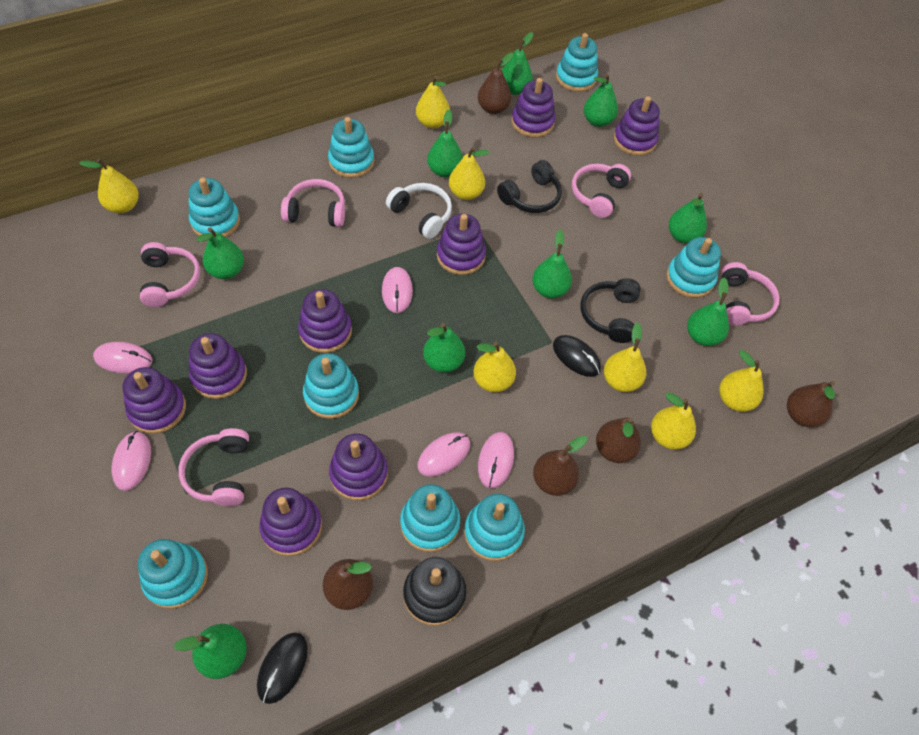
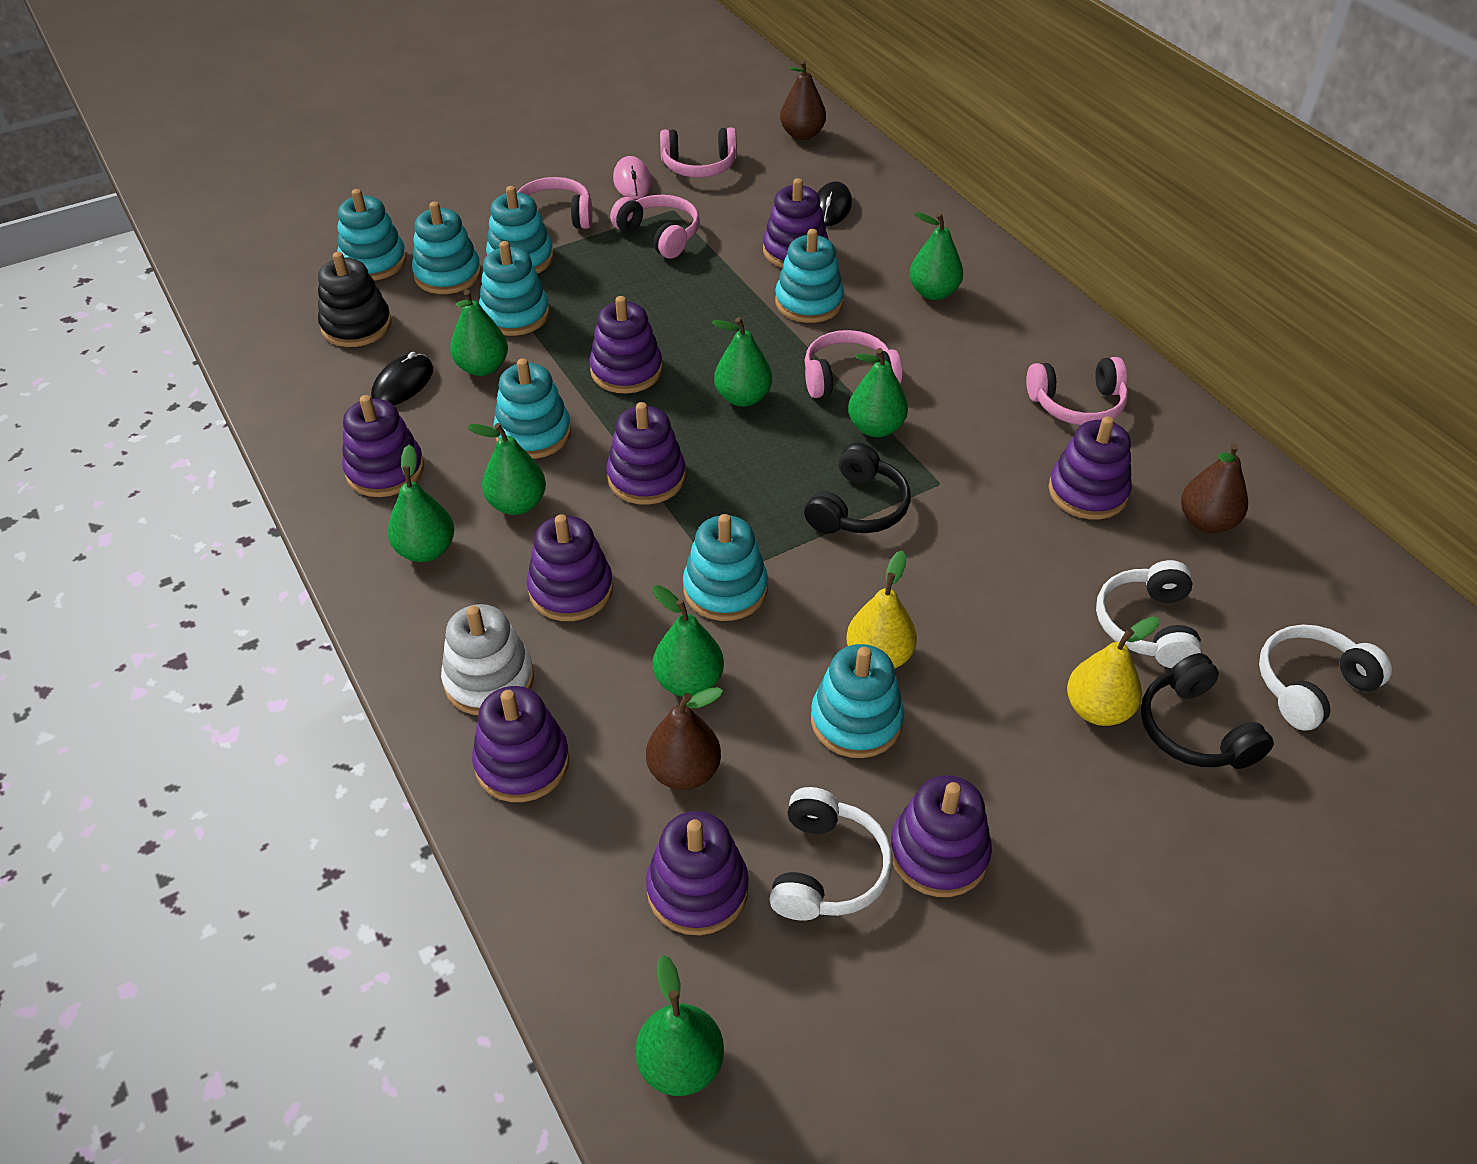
brown pear: 5 -> 3
green pear: 9 -> 8
pink mouse: 5 -> 1
purple stacking toy: 8 -> 9
white headphones: 1 -> 3
white stacking toy: 0 -> 1
yellow pear: 7 -> 2

